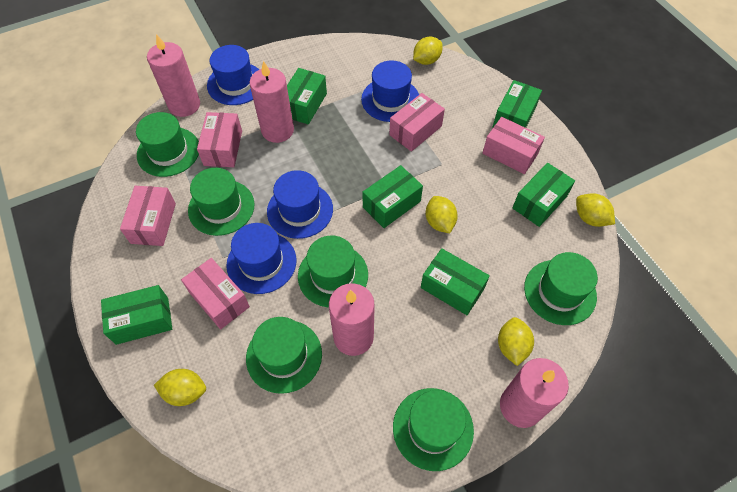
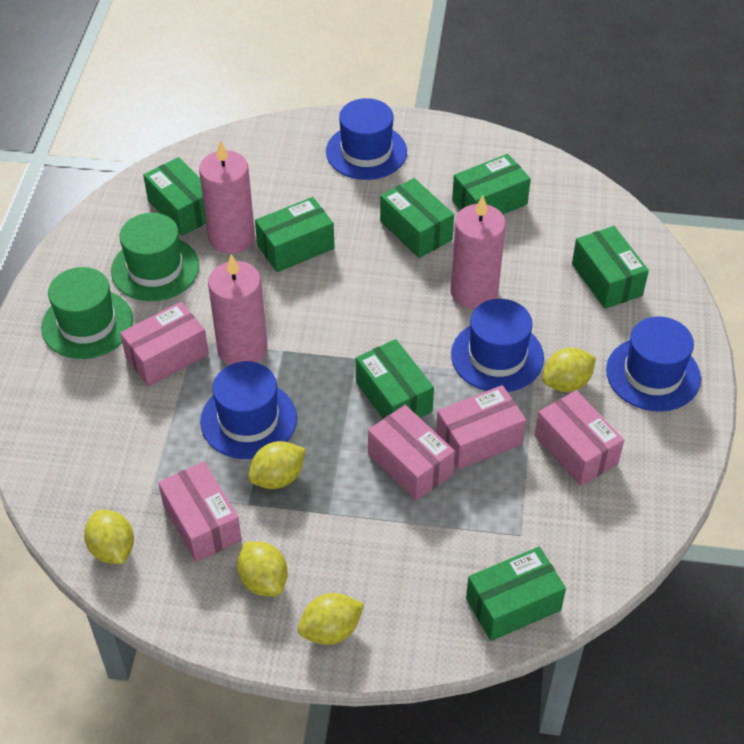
green box: 6 -> 7
green hat: 6 -> 2
pink candle: 4 -> 3

